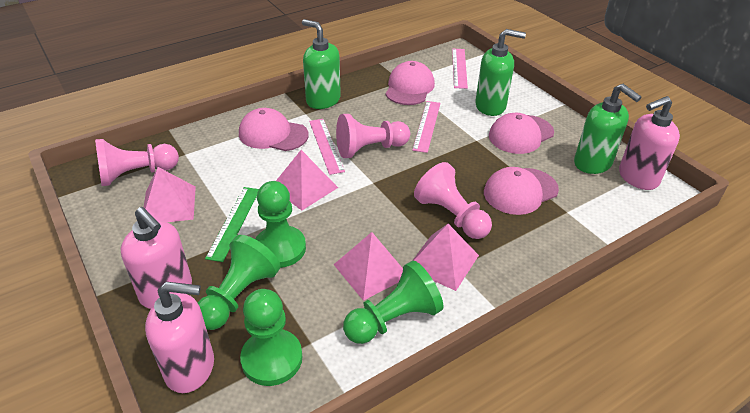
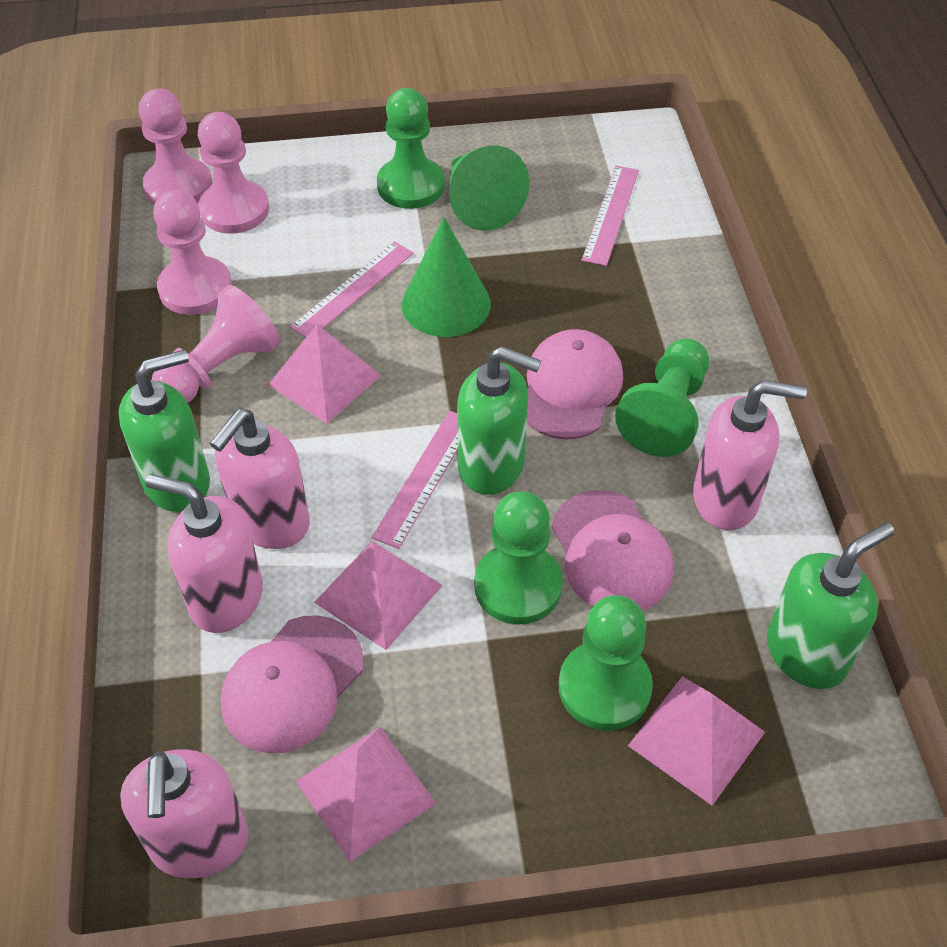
green cone: 0 -> 2
green ruler: 1 -> 0
pink cap: 4 -> 3
pink pawn: 3 -> 4
pink soap dispenser: 3 -> 4

